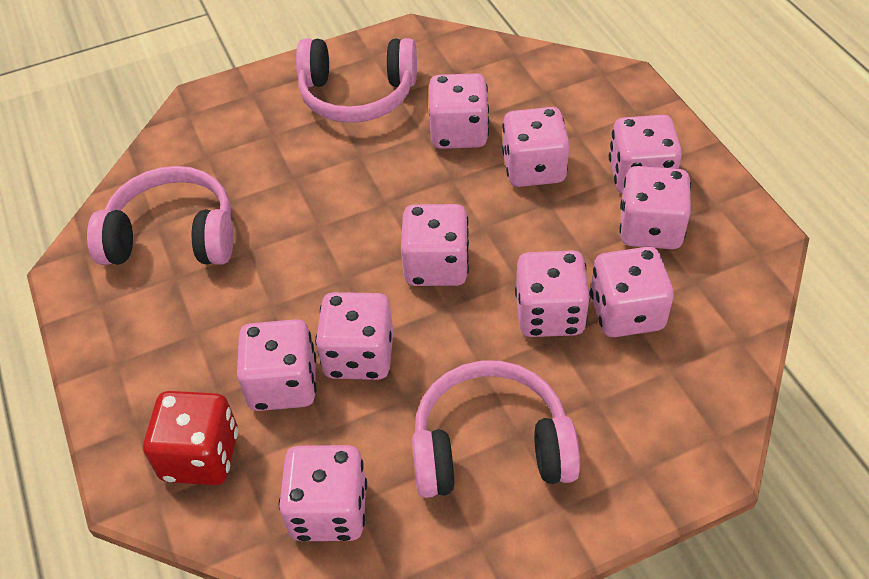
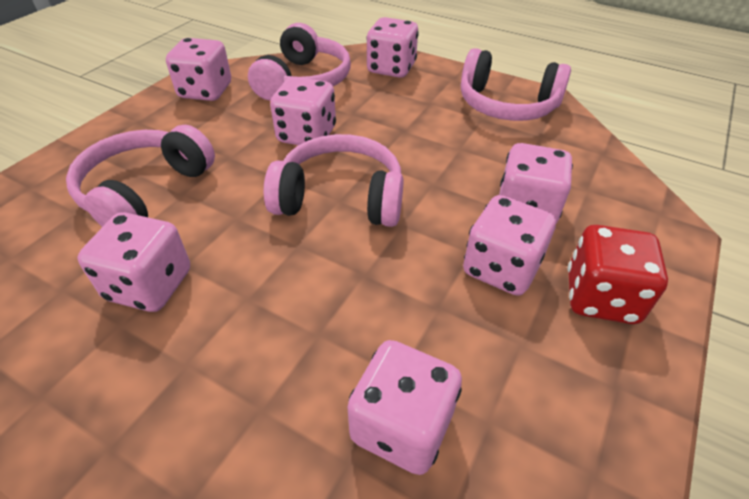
pink dice: 10 -> 7
pink headphones: 3 -> 4

